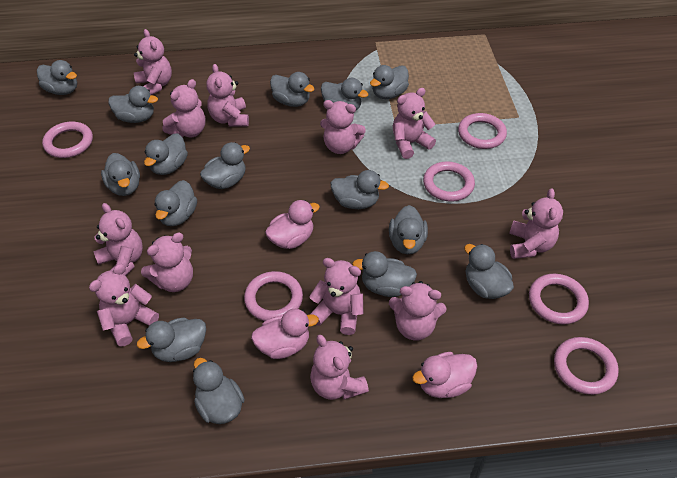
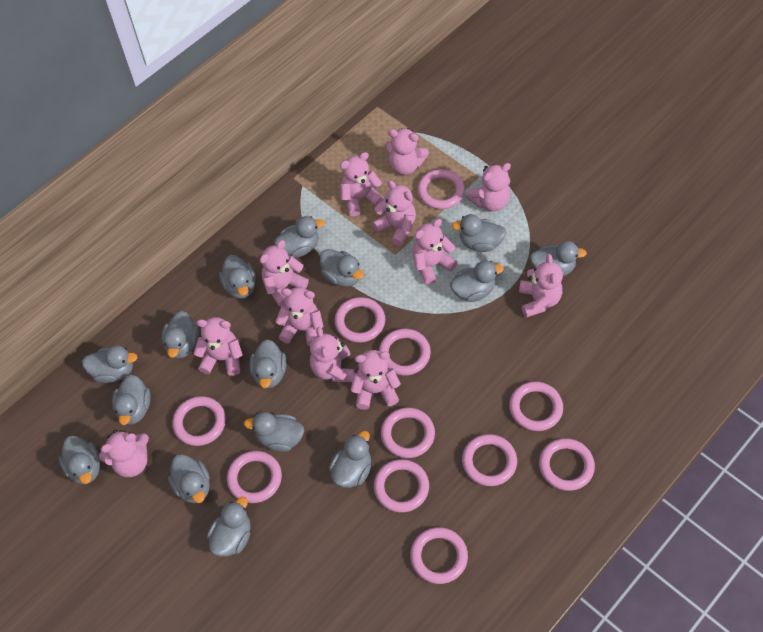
pink duck: 3 -> 0
pink ring: 6 -> 11

